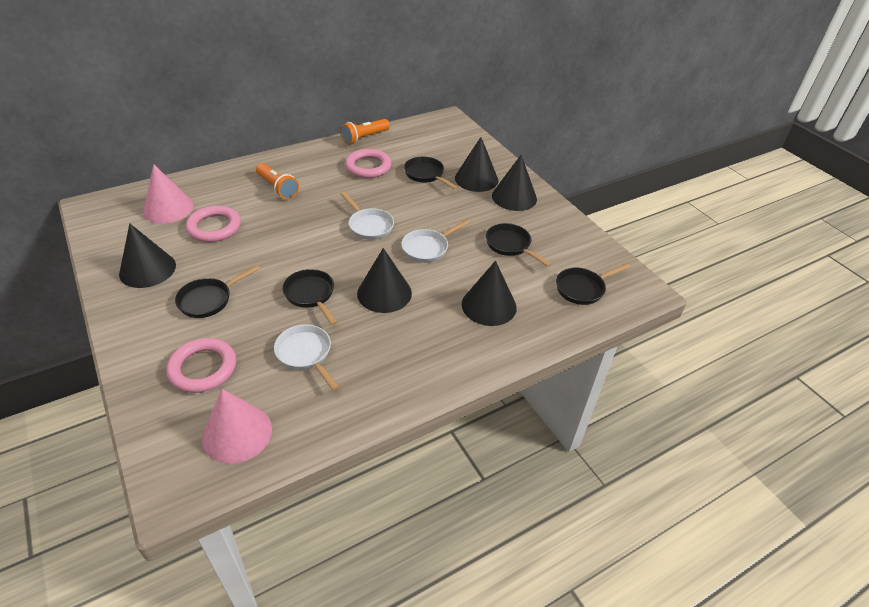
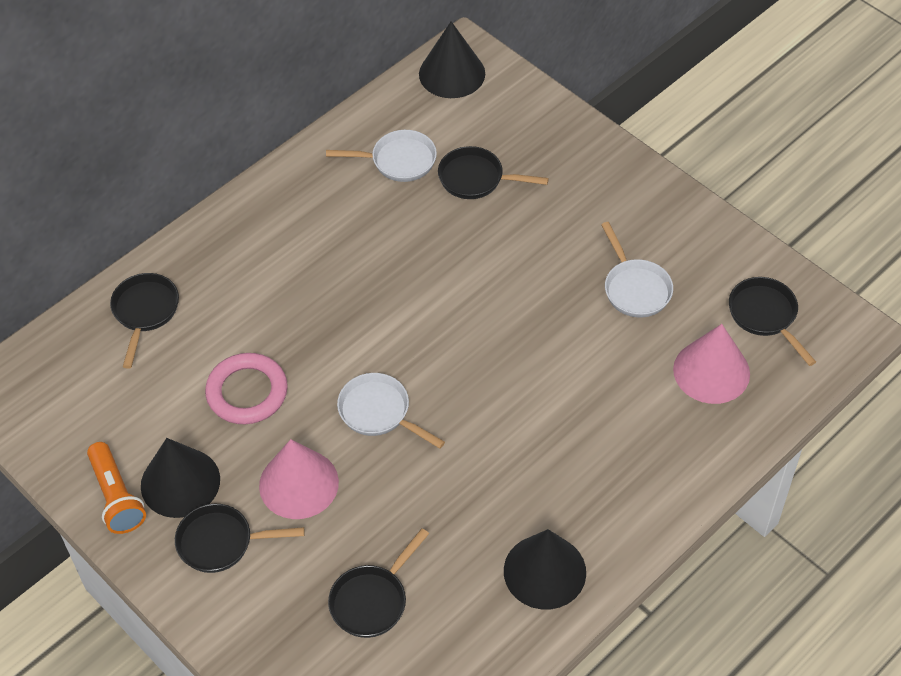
black cone: 5 -> 3
orange flashlight: 2 -> 1
pink ring: 3 -> 1

